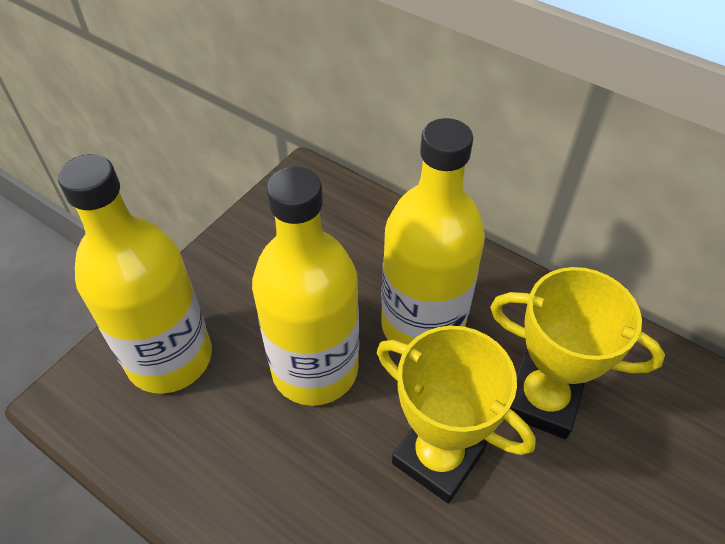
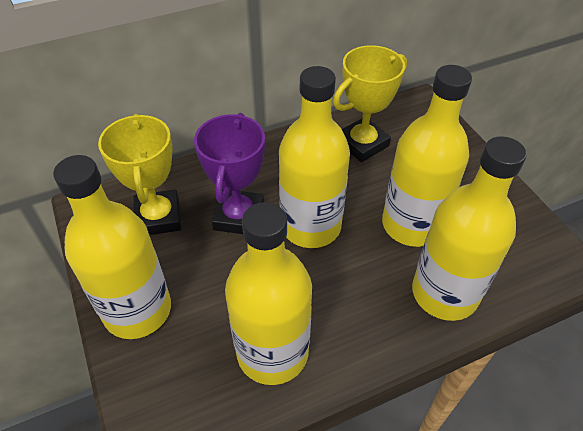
purple trophy: 0 -> 1
yellow bottle: 3 -> 5

